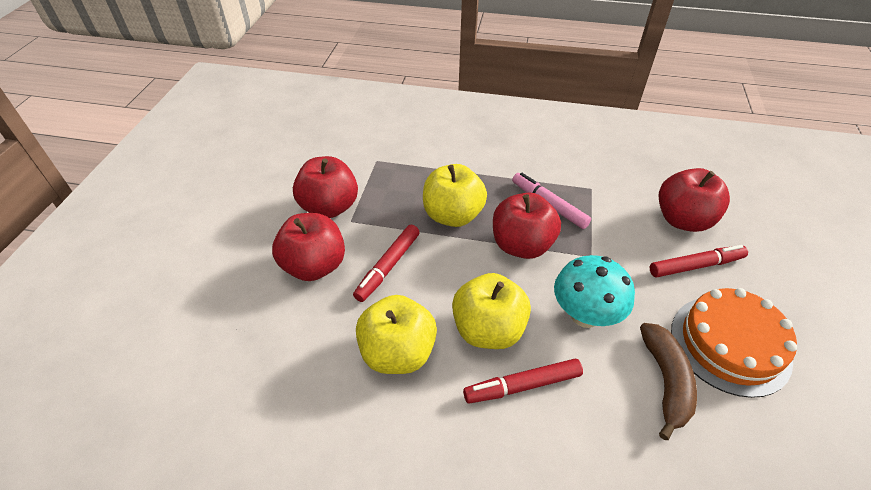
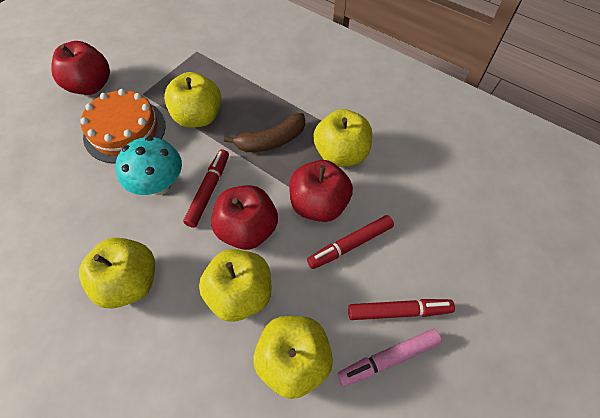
red apple: 4 -> 3
yellow apple: 3 -> 5

